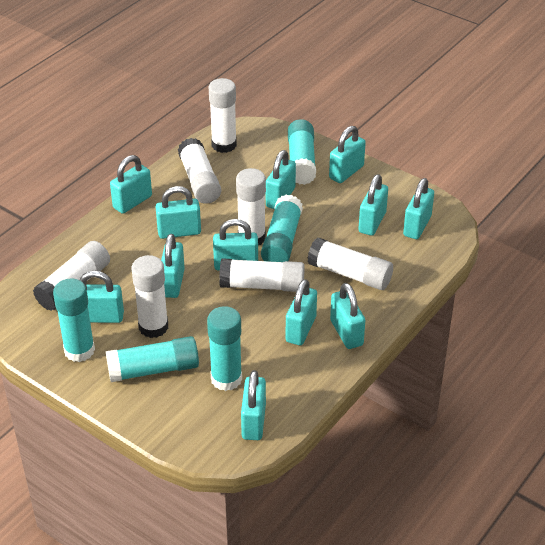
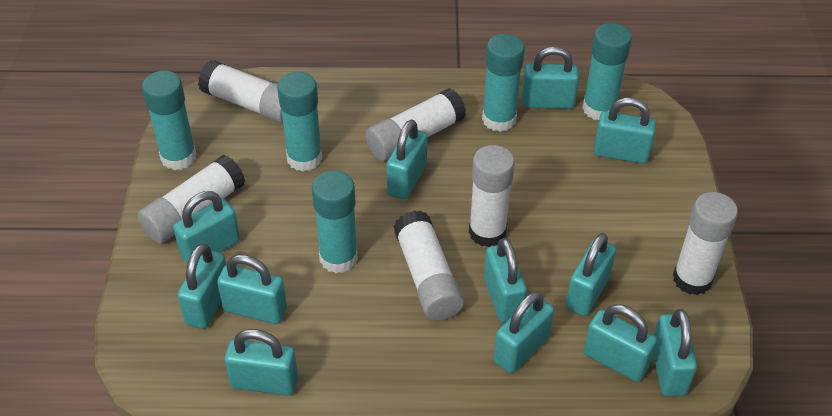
white glue stick: 7 -> 6

